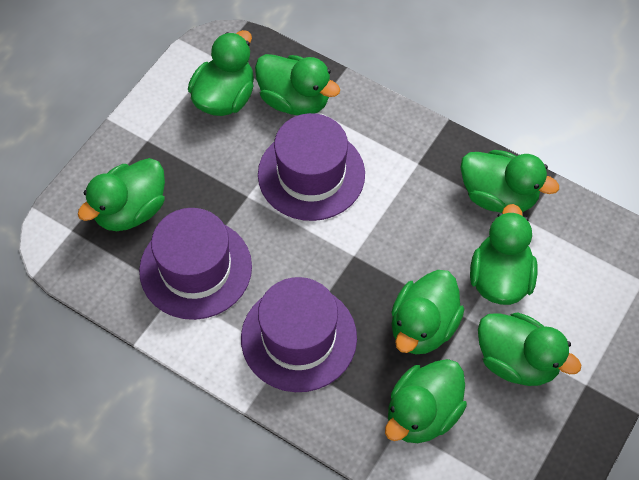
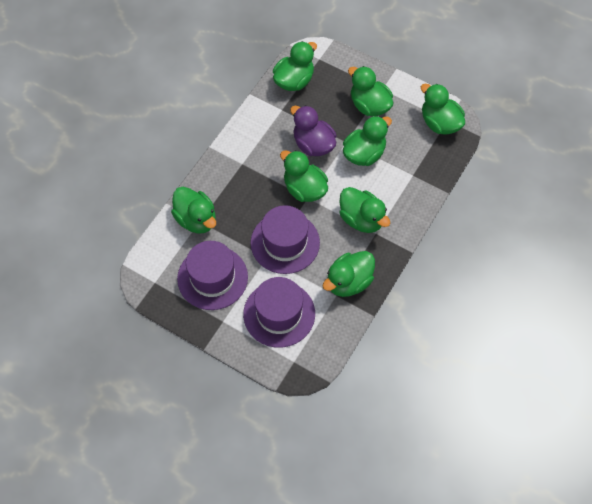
purple duck: 0 -> 1

